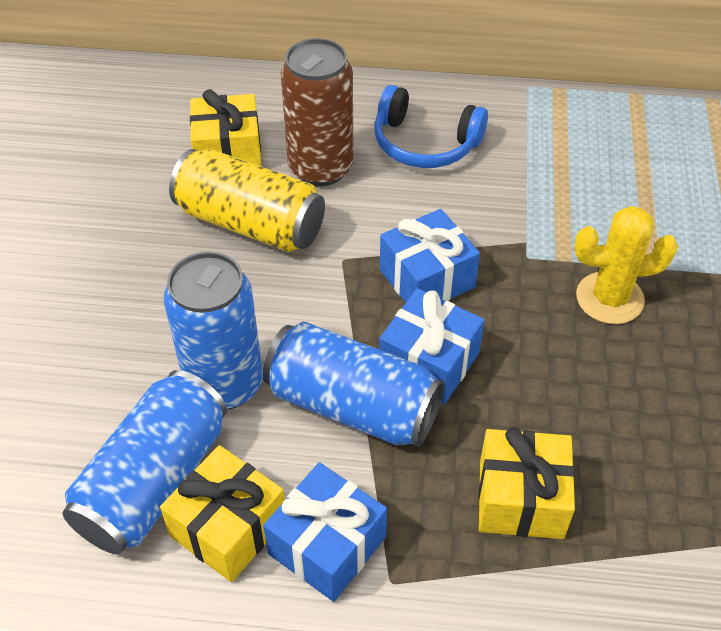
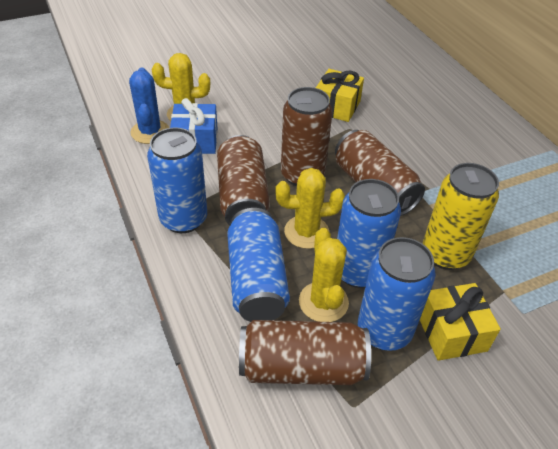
blue cactus: 0 -> 1
blue can: 3 -> 4
blue gift: 3 -> 1
blue headphones: 1 -> 0
brown can: 1 -> 4
yellow cactus: 1 -> 3
yellow gift: 3 -> 2

